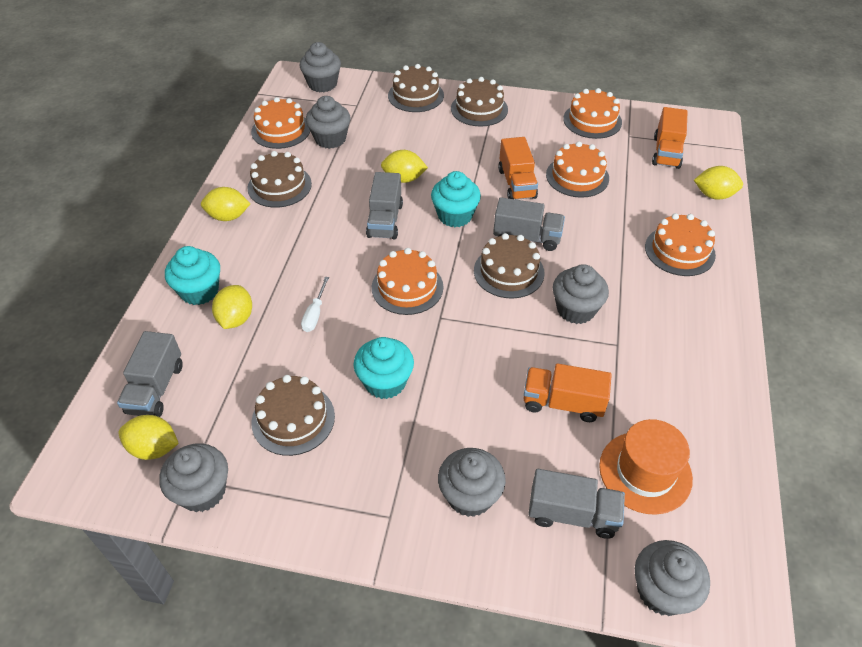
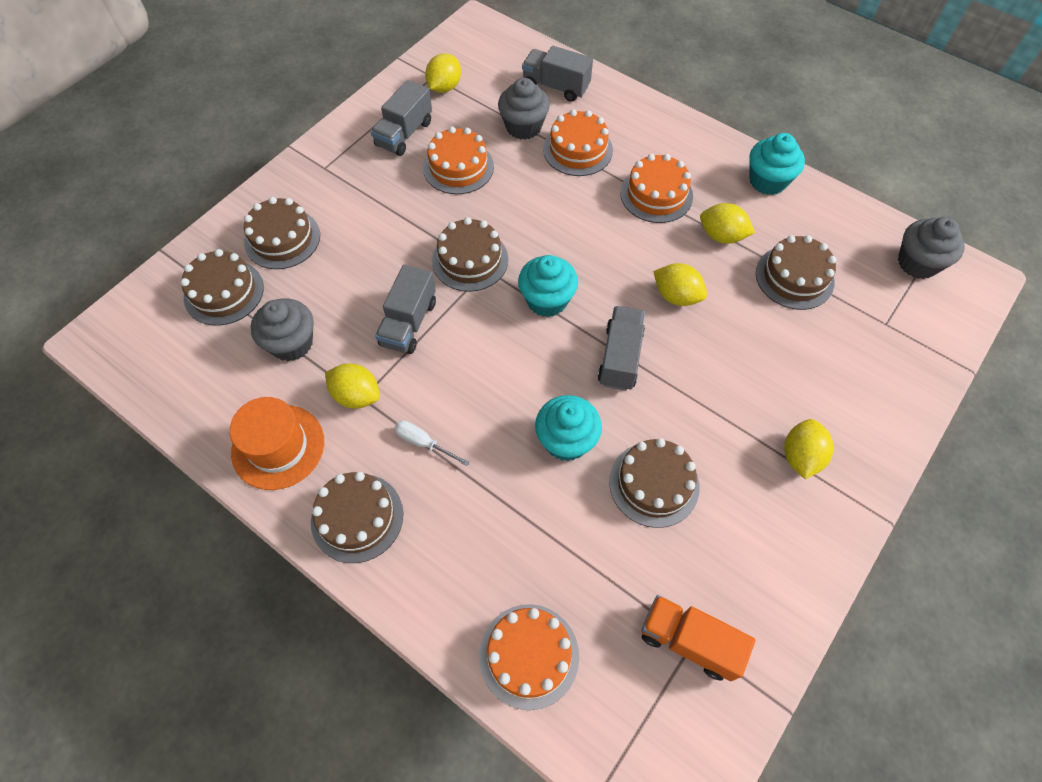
brown cake: 5 -> 6
grey cupcake: 6 -> 3
orange cake: 5 -> 4
orange truck: 3 -> 1

